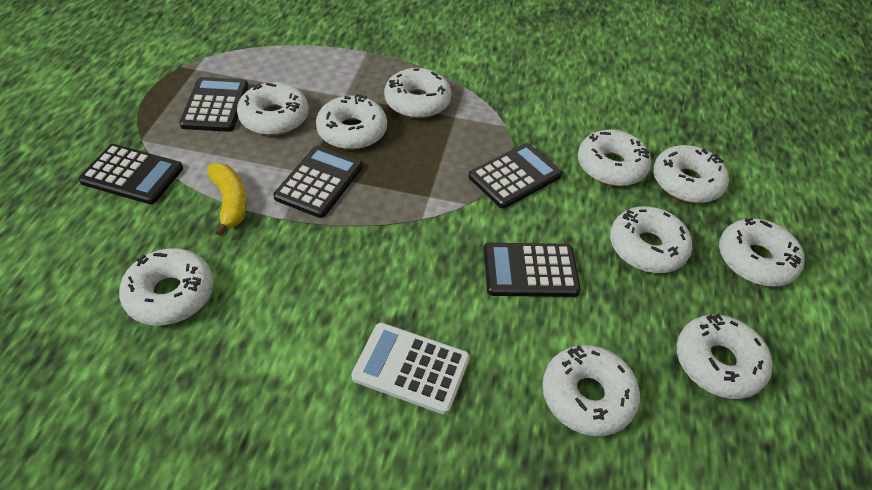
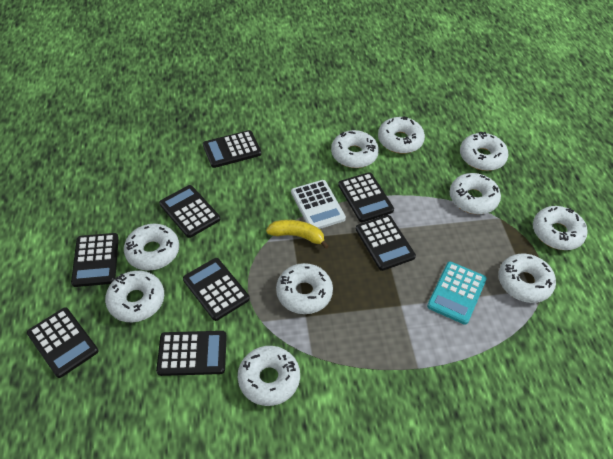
black calculator: 5 -> 8
turquoise calculator: 0 -> 1

